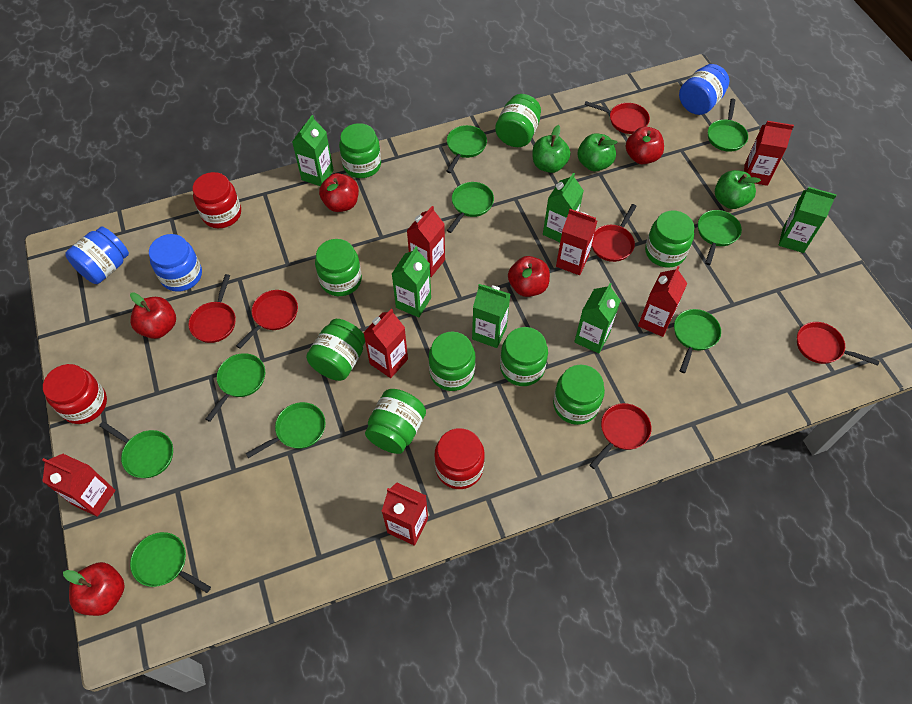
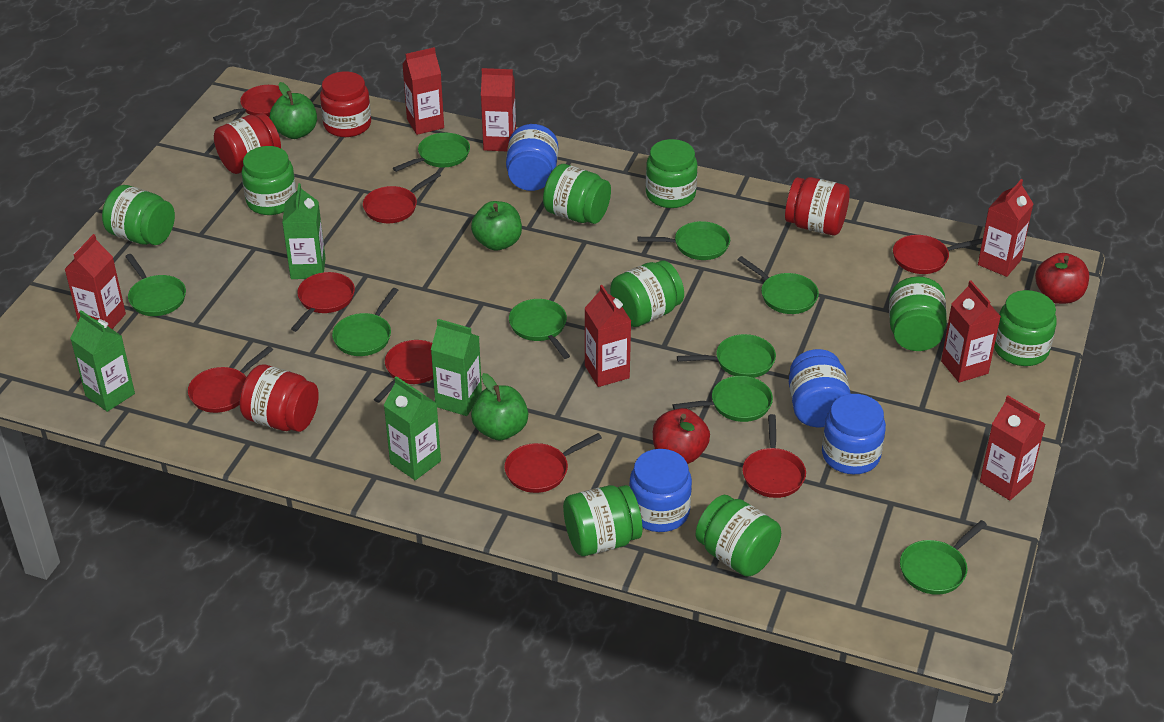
blue jar: 3 -> 4
green carton: 6 -> 4
red apple: 5 -> 2
red jar: 3 -> 4
red pan: 6 -> 8

